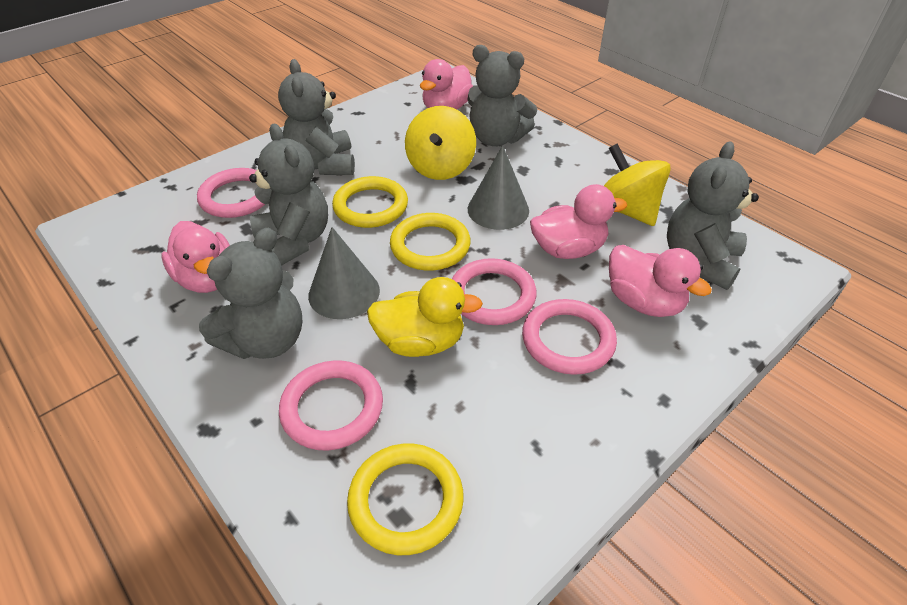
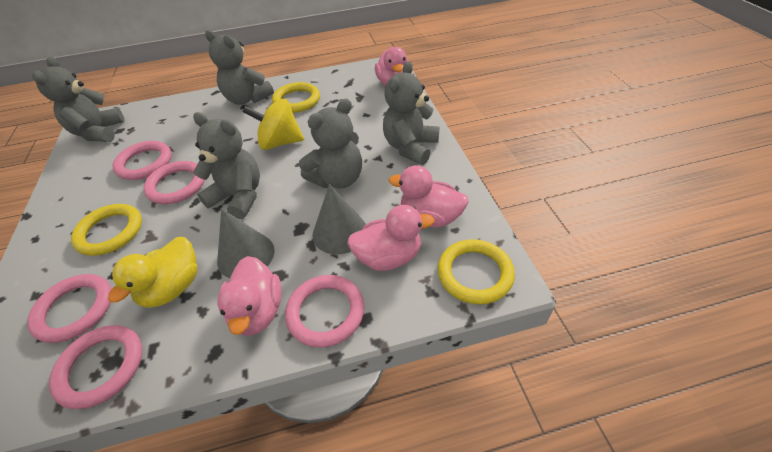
pink ring: 4 -> 5
yellow spinning top: 2 -> 1

